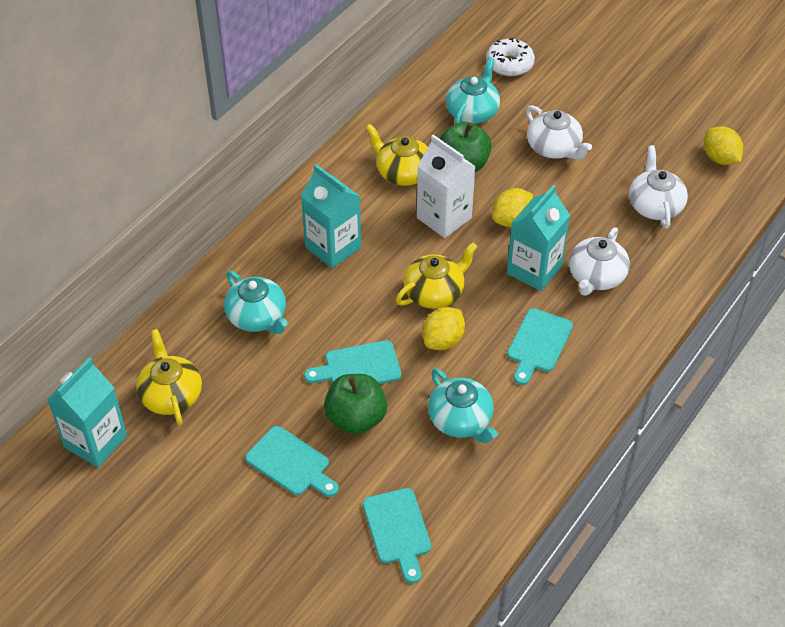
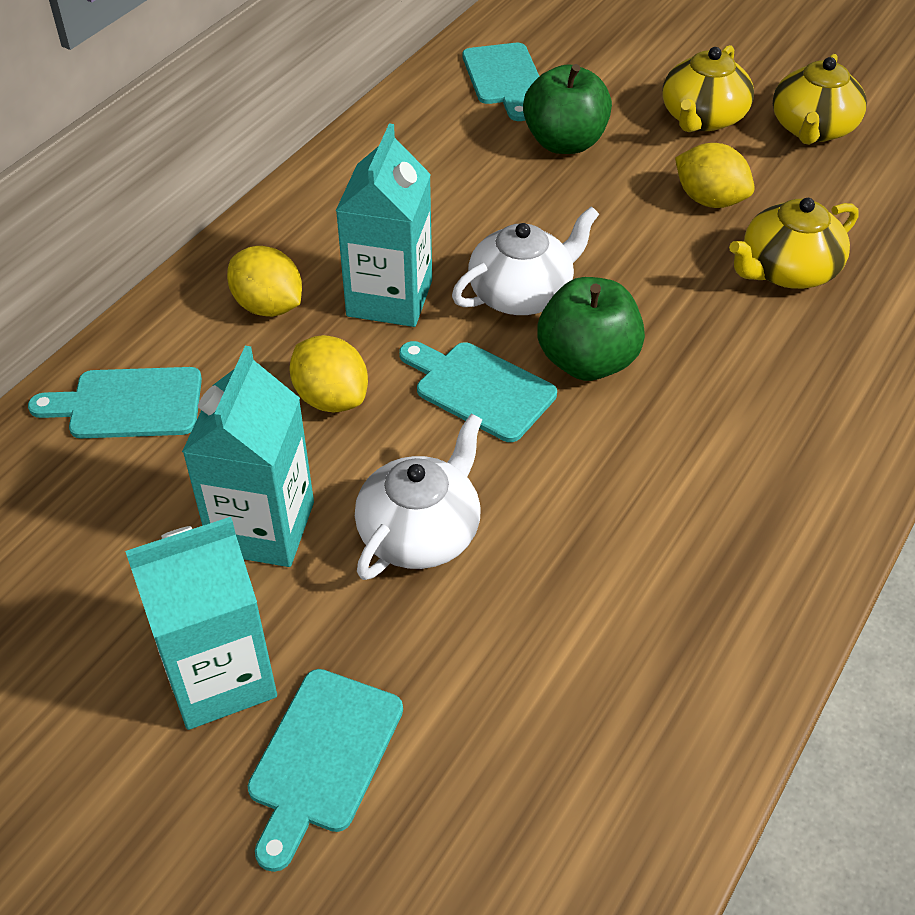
turquoise teapot: 3 -> 0
white carton: 1 -> 0
white donut: 1 -> 0
white teapot: 3 -> 2

